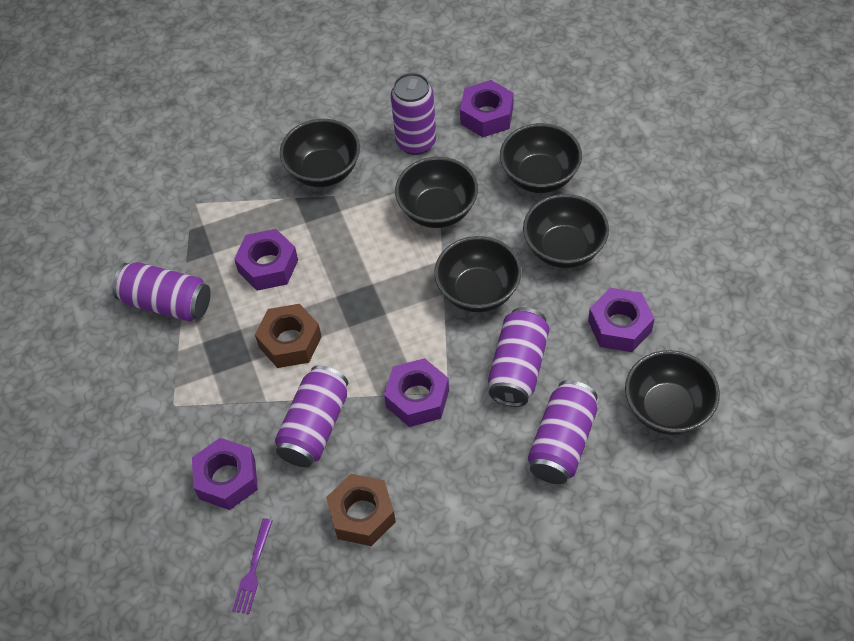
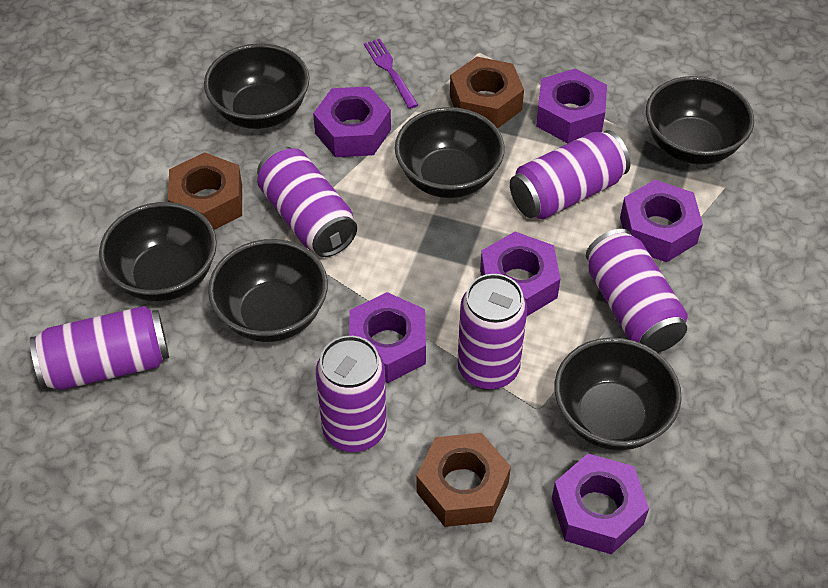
brown nut: 2 -> 3
purple can: 5 -> 6
purple nut: 5 -> 6

